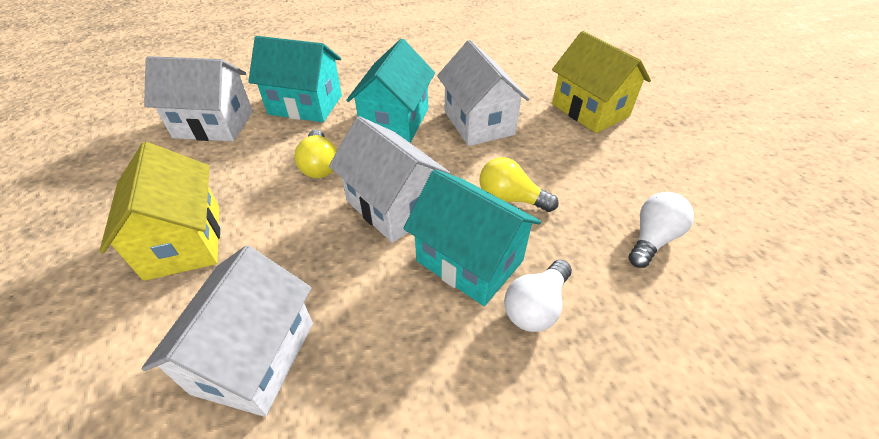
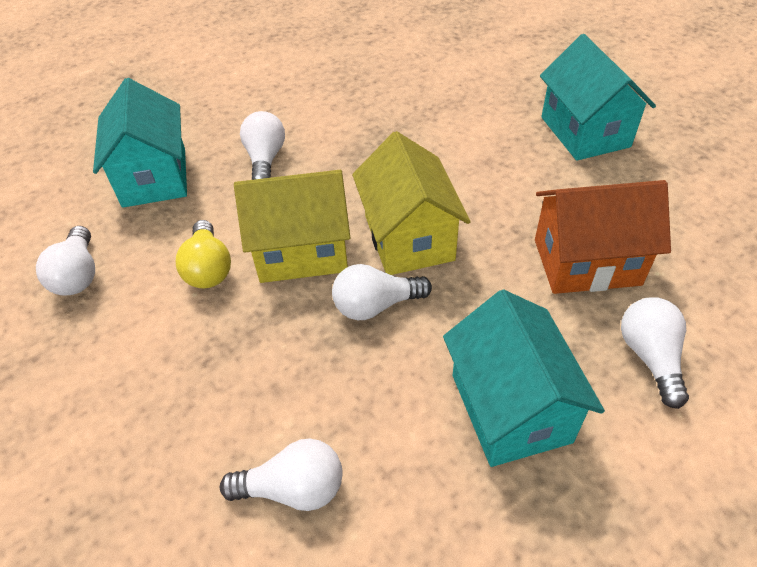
orange house: 0 -> 1
white house: 4 -> 0
white light bulb: 2 -> 5
yellow light bulb: 2 -> 1

